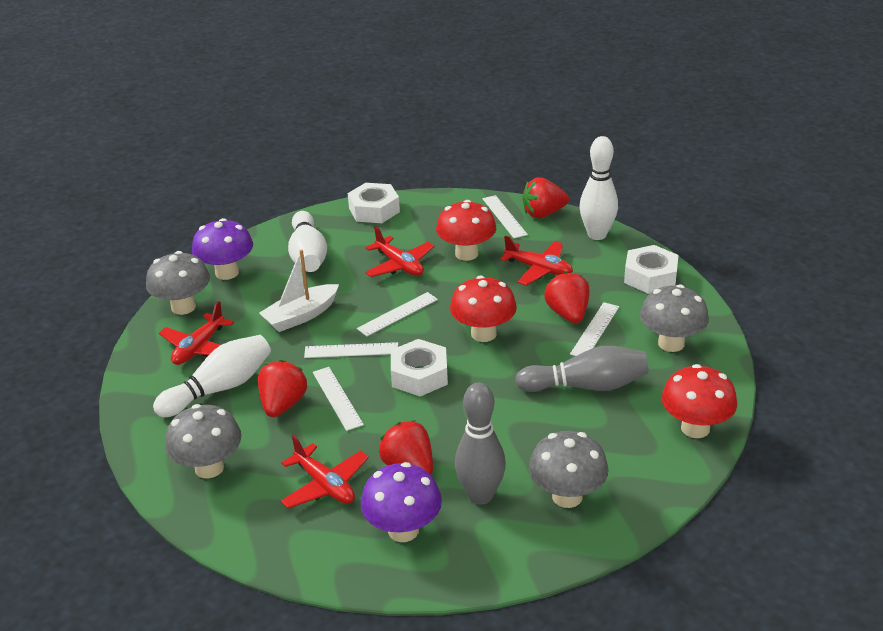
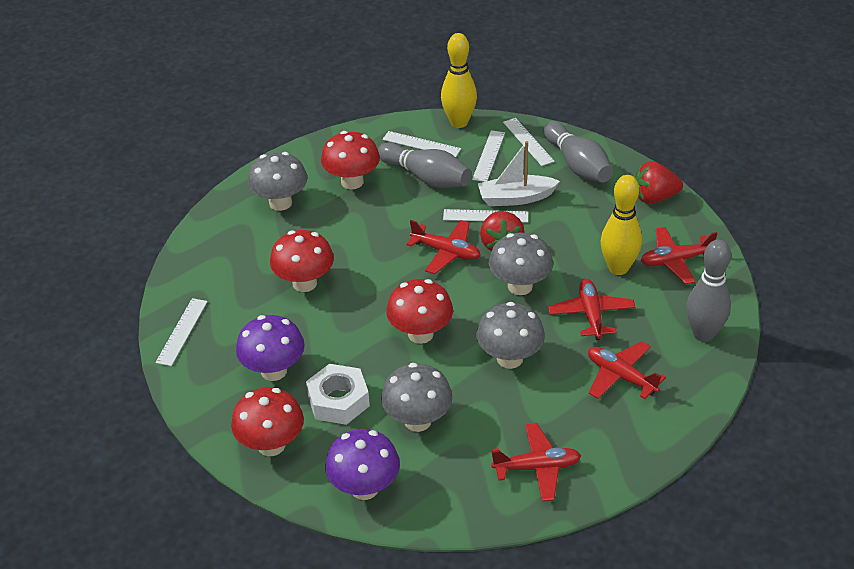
grey bowling pin: 2 -> 3
red mushroom: 3 -> 4
red plane: 4 -> 5
red strawberry: 4 -> 2
white bowling pin: 3 -> 0
white nut: 3 -> 1
yellow bowling pin: 0 -> 2

